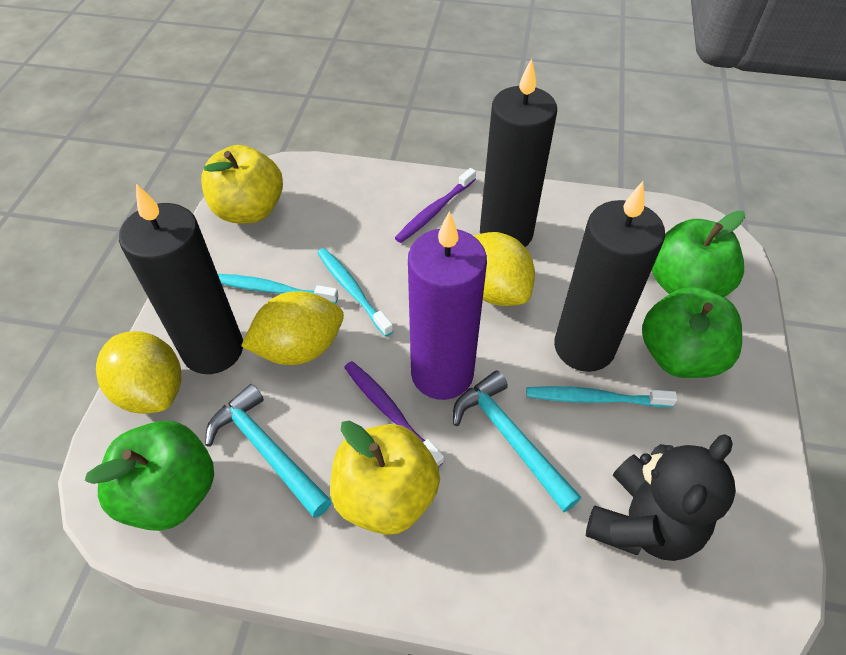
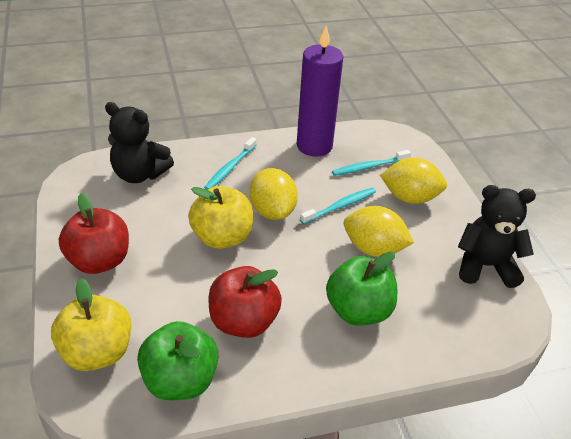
black candle: 3 -> 0
black teddy bear: 1 -> 2
green apple: 3 -> 2
purple toothbrush: 2 -> 0
red apple: 0 -> 2
turquoise hammer: 2 -> 0

